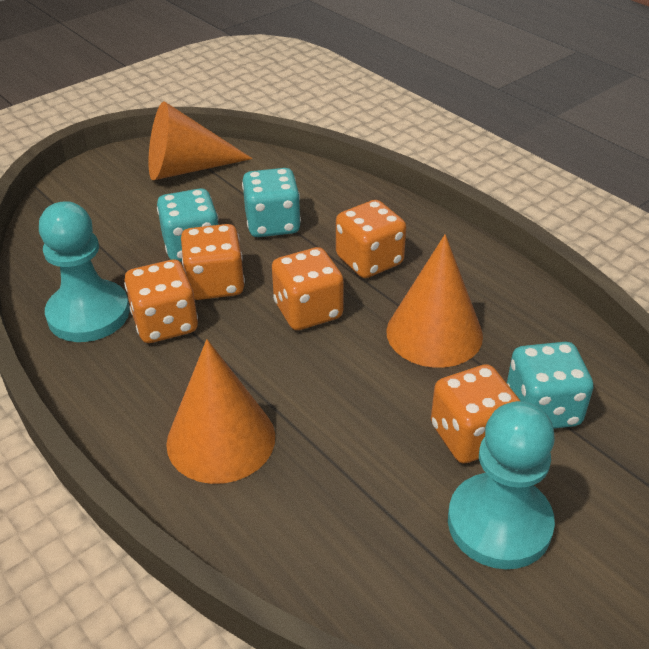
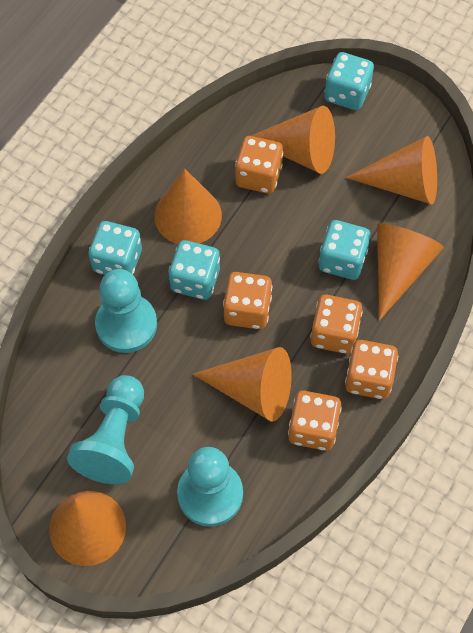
orange cone: 3 -> 6
turquoise dice: 3 -> 4
turquoise pawn: 2 -> 3

